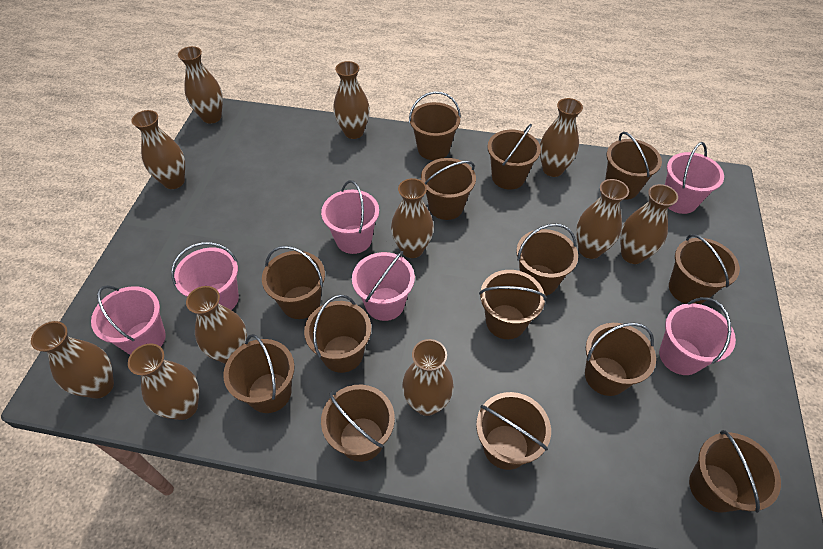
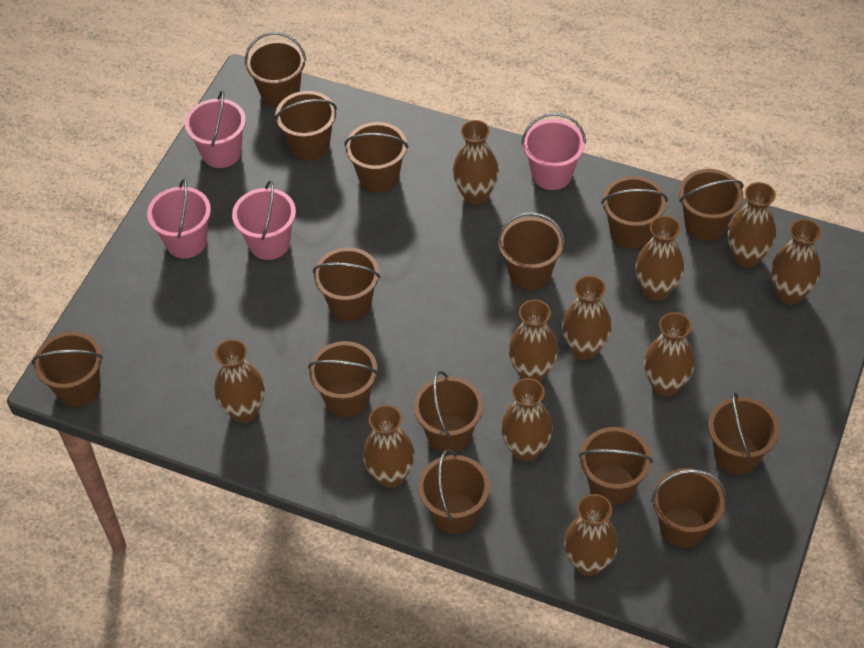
pink bucket: 6 -> 4

